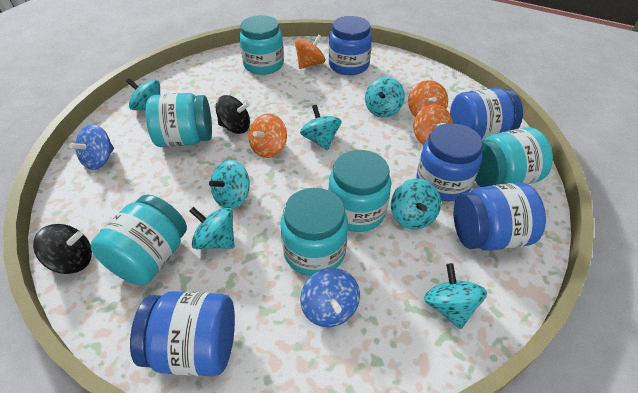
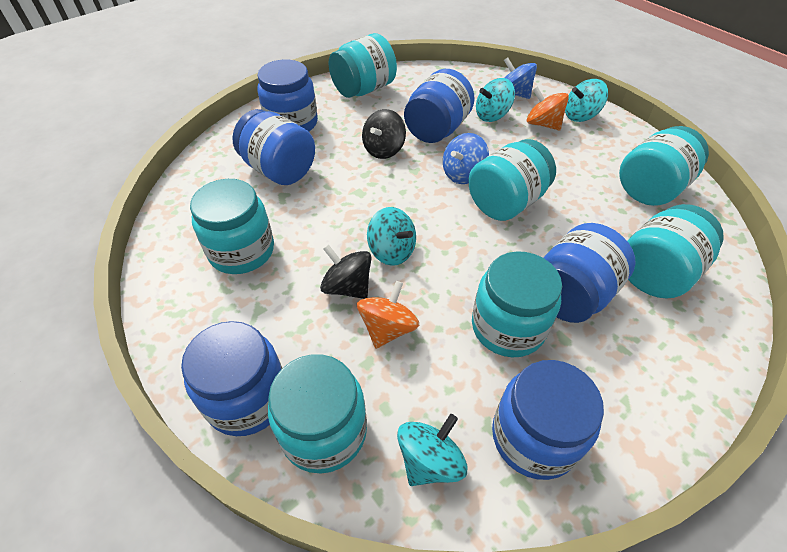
blue jar: 5 -> 6
orange spinning top: 4 -> 2
turquoise jar: 6 -> 7
turquoise spinning top: 7 -> 4

